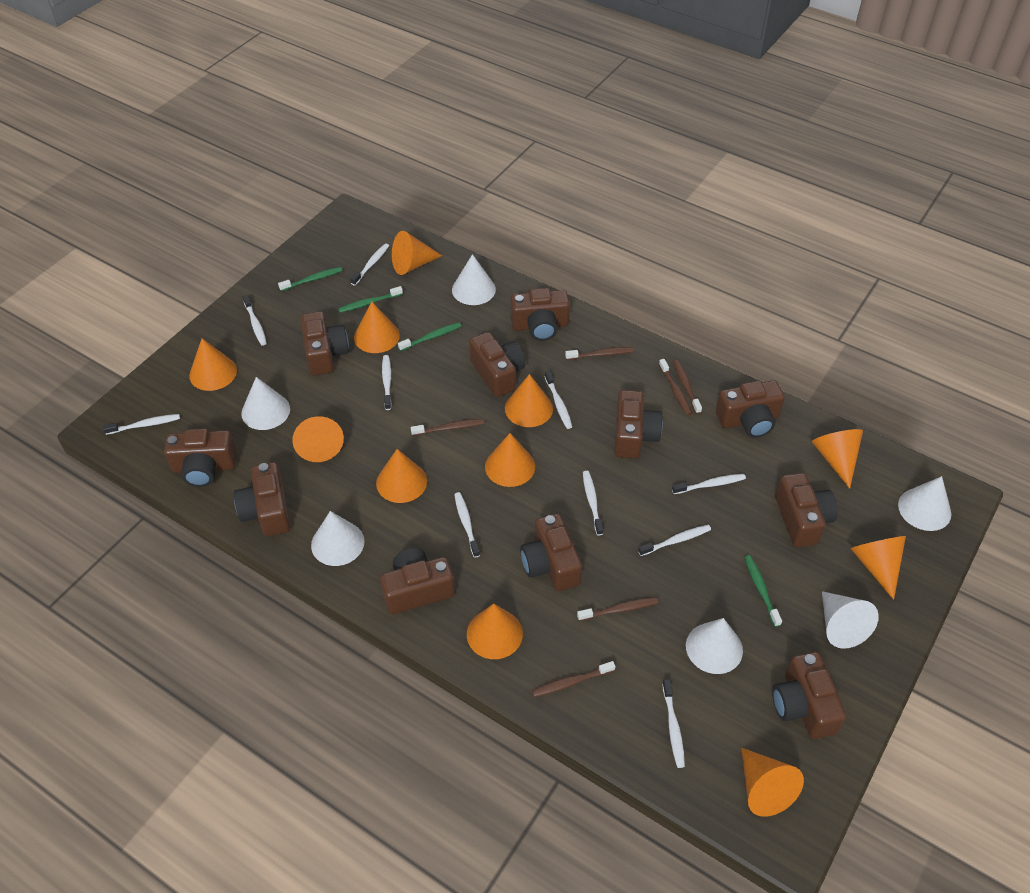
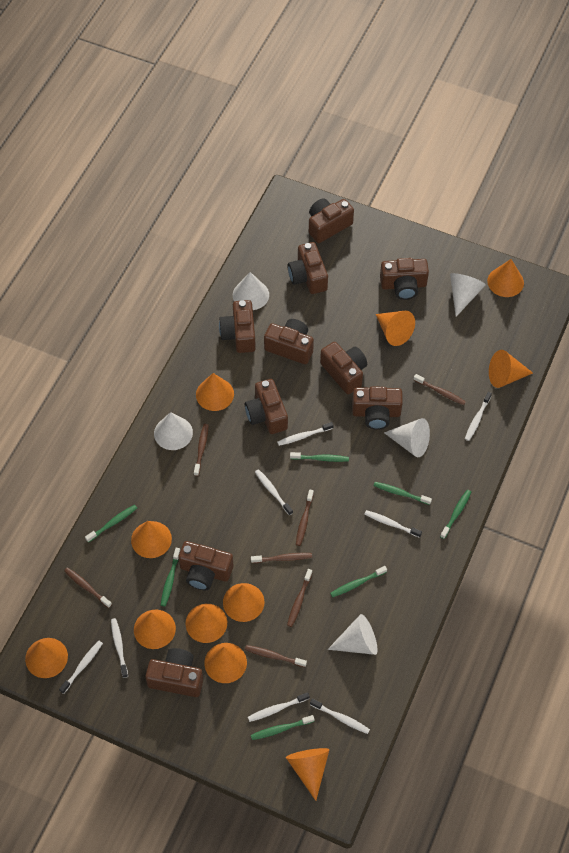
brown camera: 11 -> 10
brown toothbrush: 6 -> 7
green toothbrush: 4 -> 7
white cone: 6 -> 5
white toothbrush: 10 -> 8

